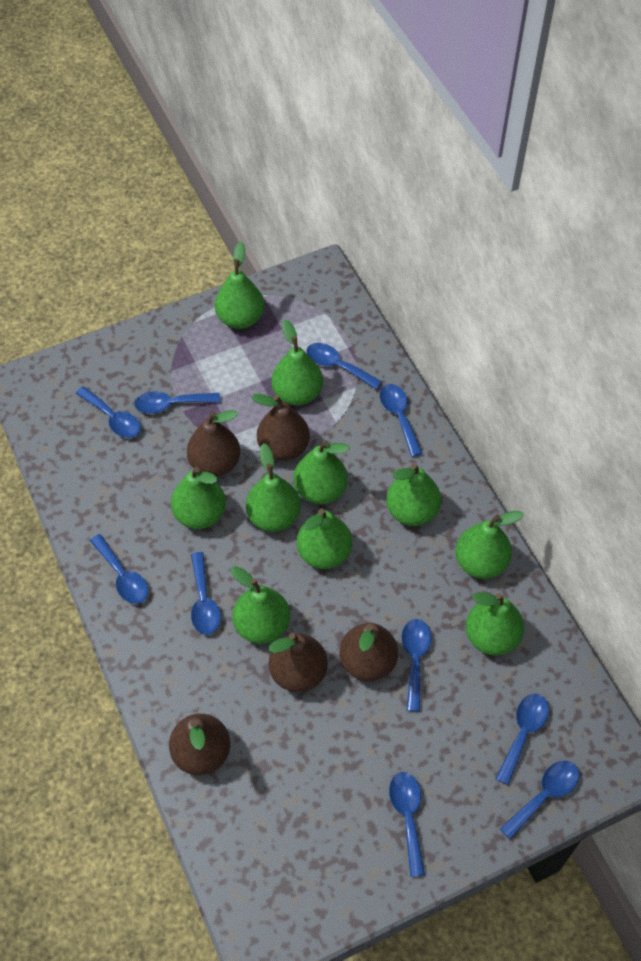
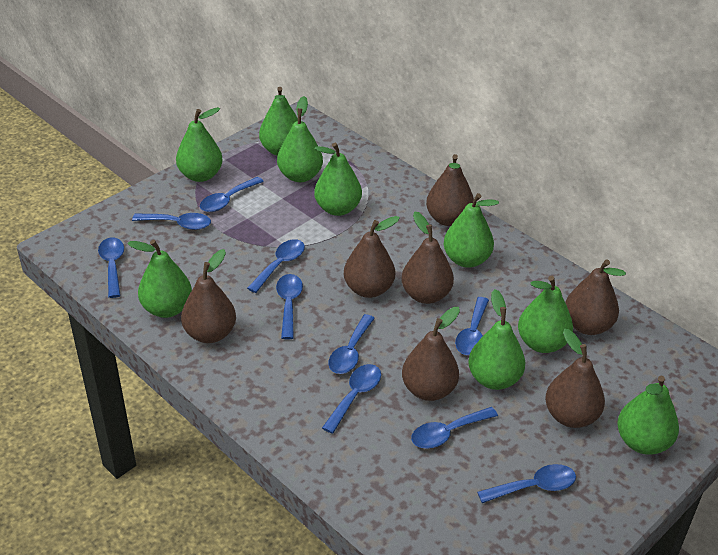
brown pear: 5 -> 7
green pear: 10 -> 9

